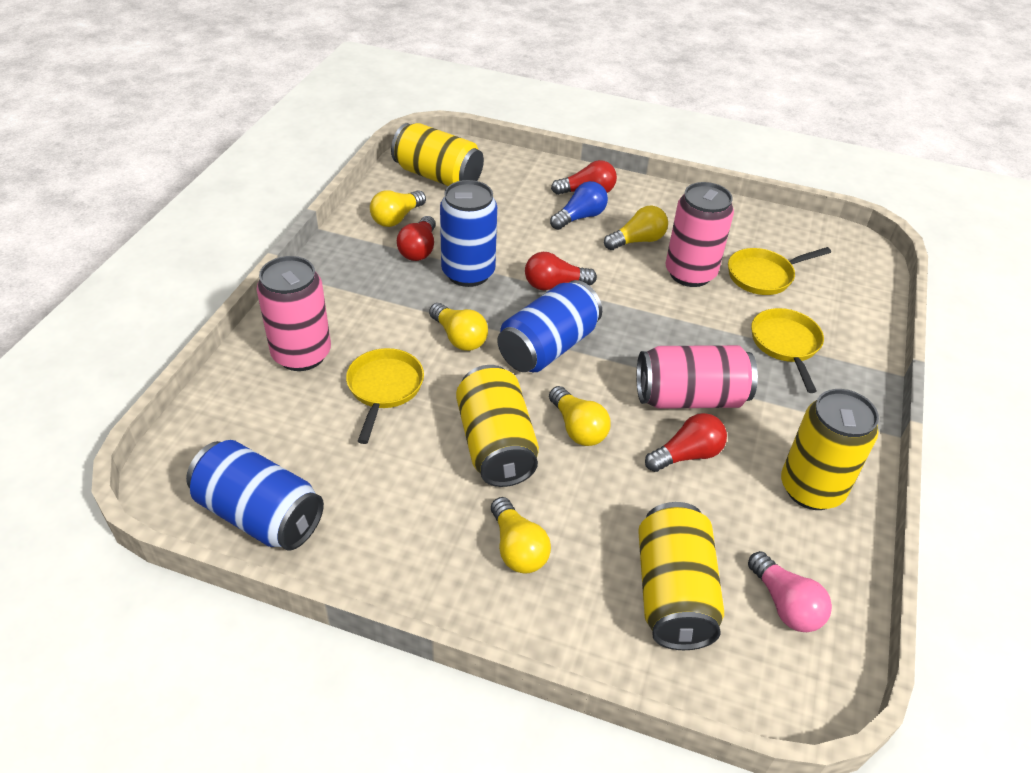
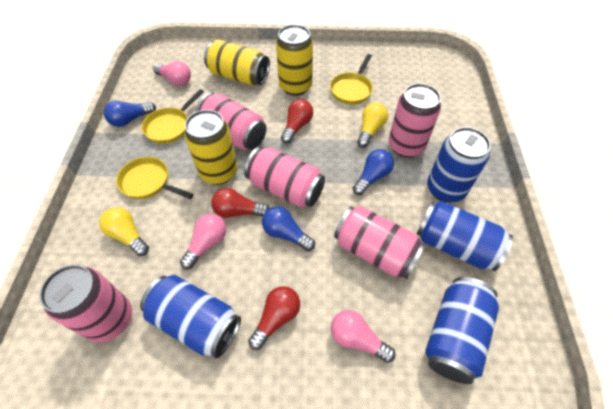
blue can: 3 -> 4
blue light bulb: 1 -> 3
pink can: 3 -> 5
pink light bulb: 1 -> 3
red light bulb: 4 -> 3
yellow can: 4 -> 3
yellow light bulb: 5 -> 2

